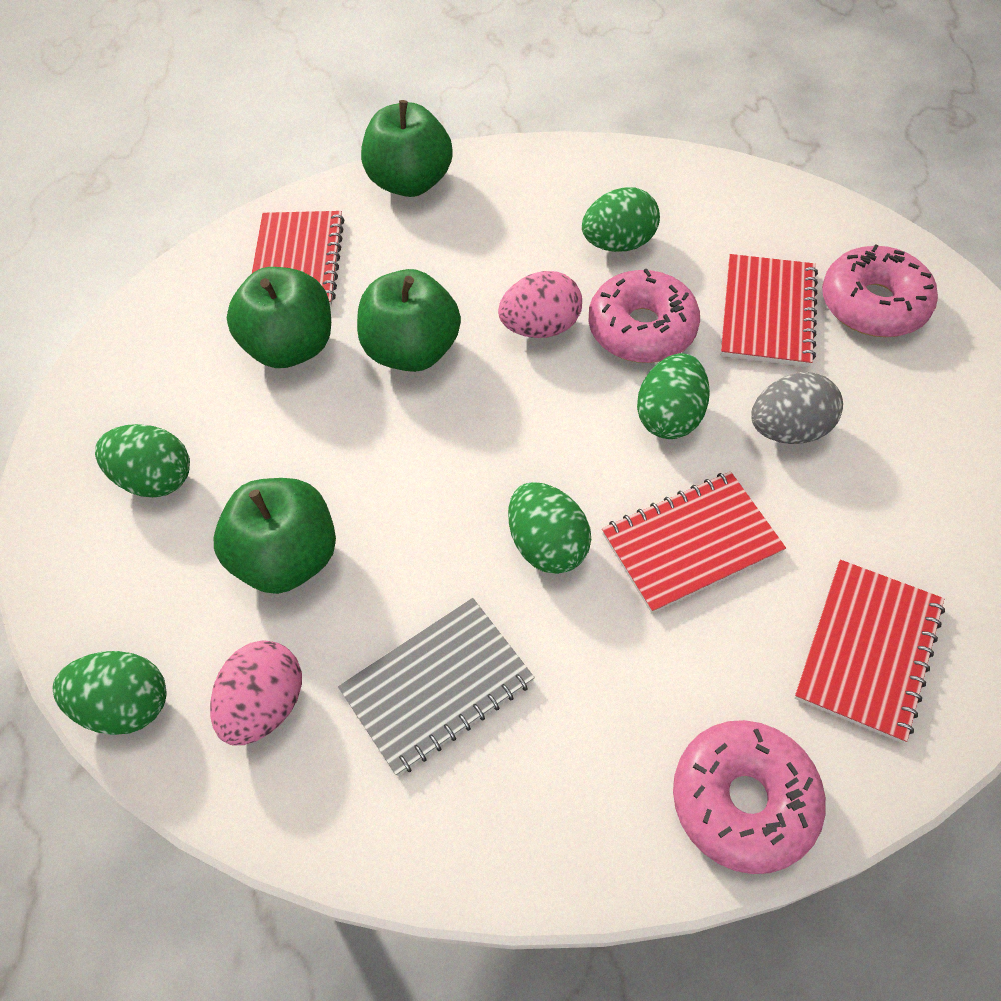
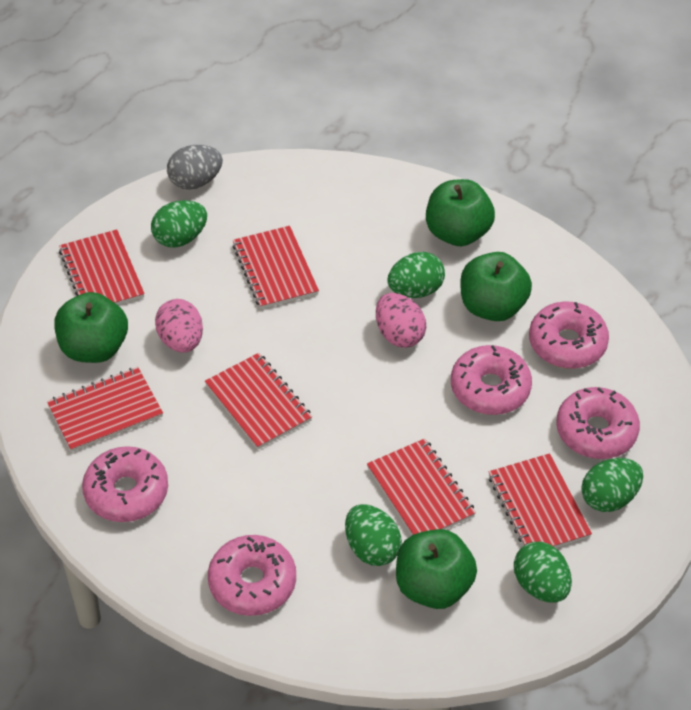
grey notebook: 1 -> 0
pink donut: 3 -> 5
red notebook: 4 -> 6

